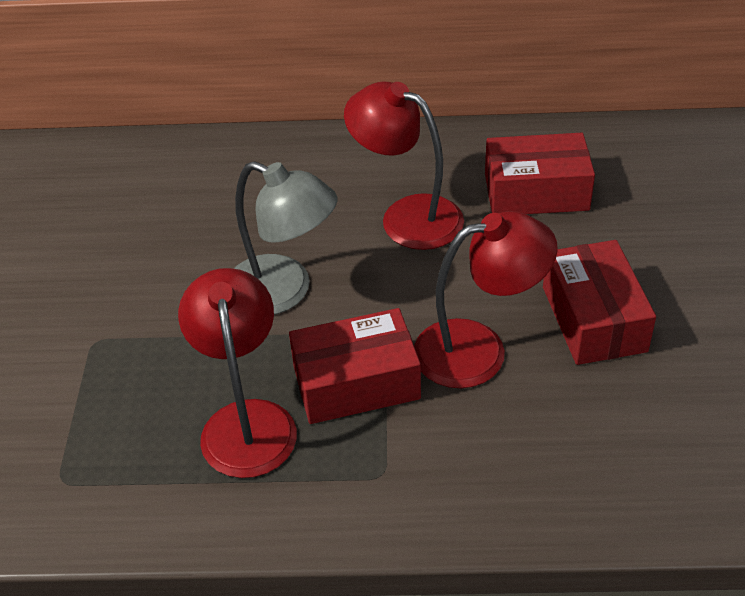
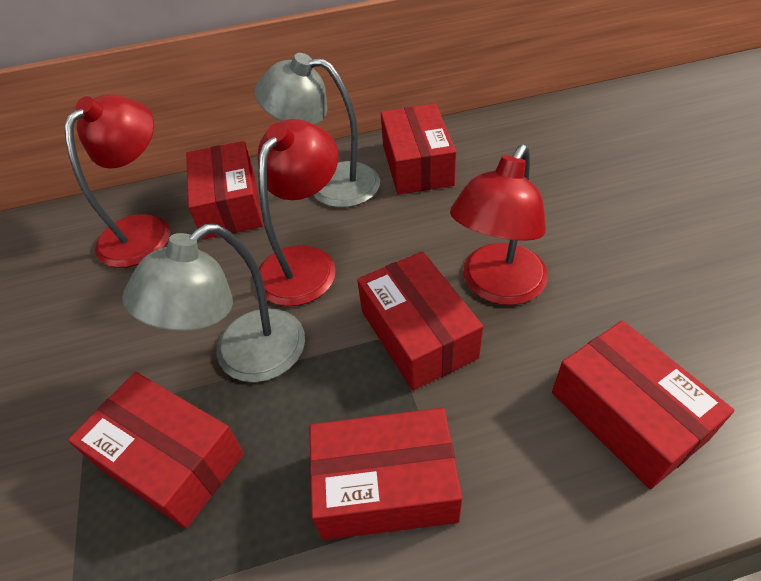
grey lamp: 1 -> 2
red box: 3 -> 6

